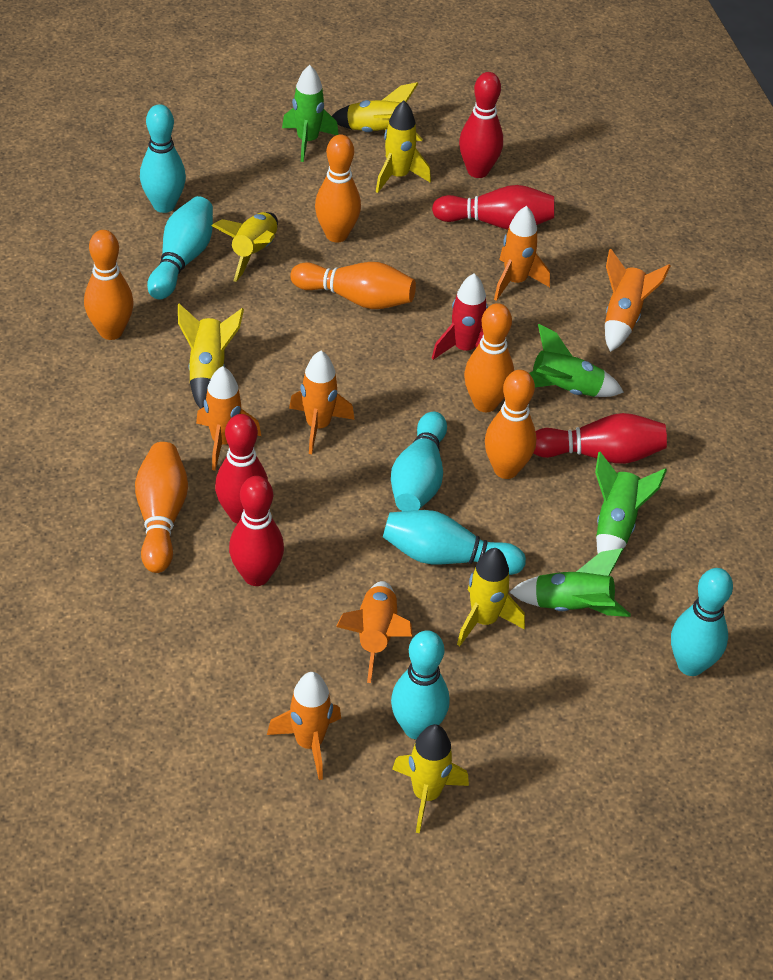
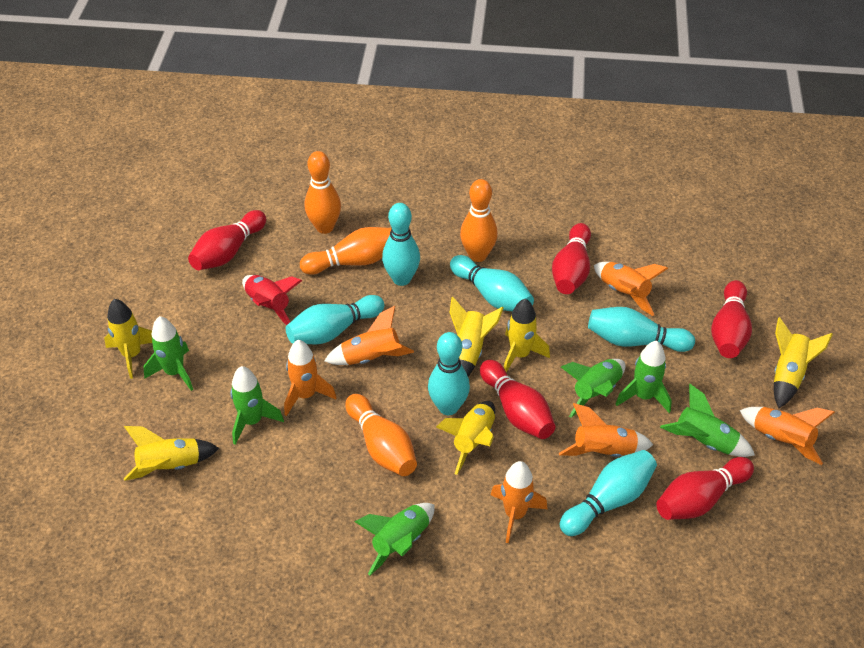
green rocket: 4 -> 6
orange bowling pin: 6 -> 4

